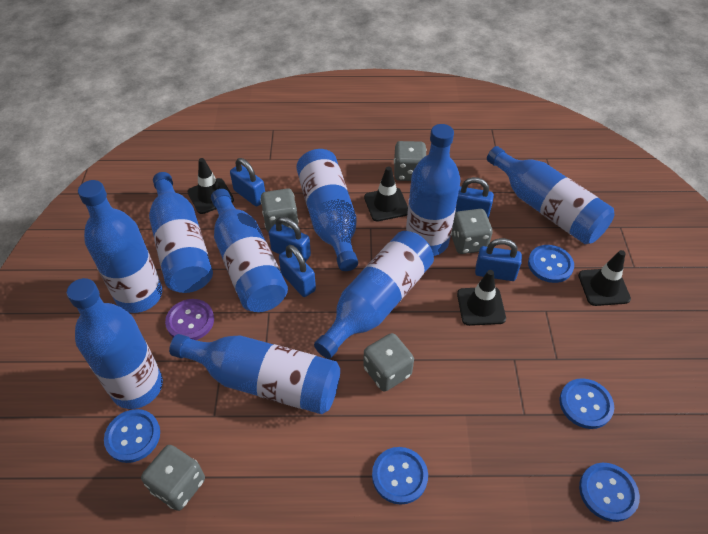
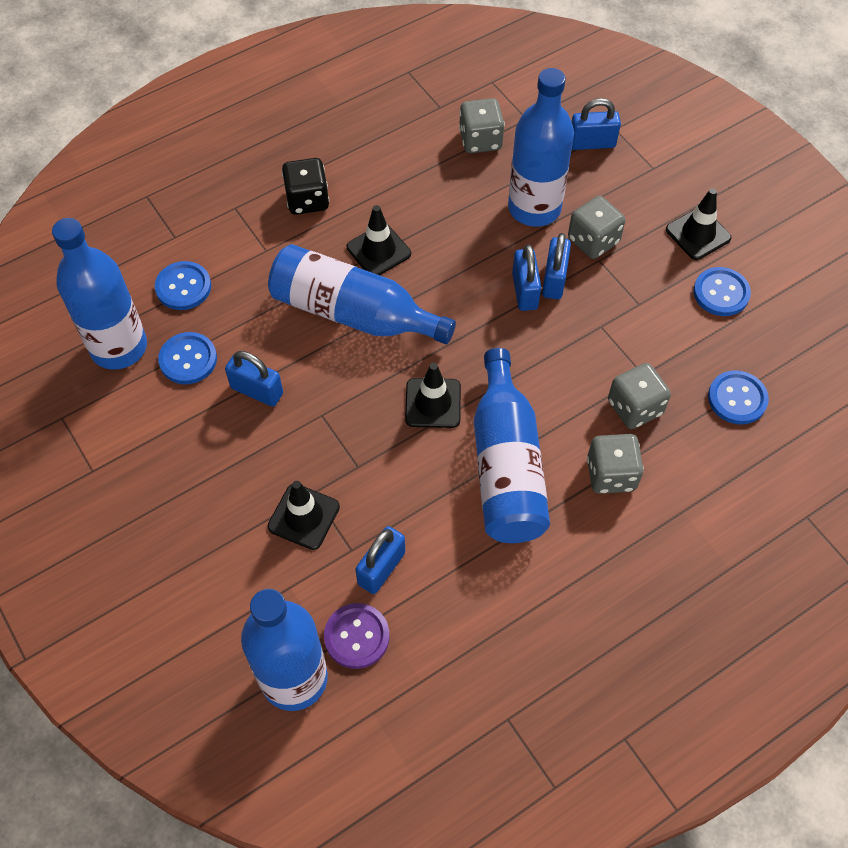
black dice: 0 -> 1
blue bottle: 9 -> 5
blue button: 5 -> 4
grey dice: 5 -> 4

